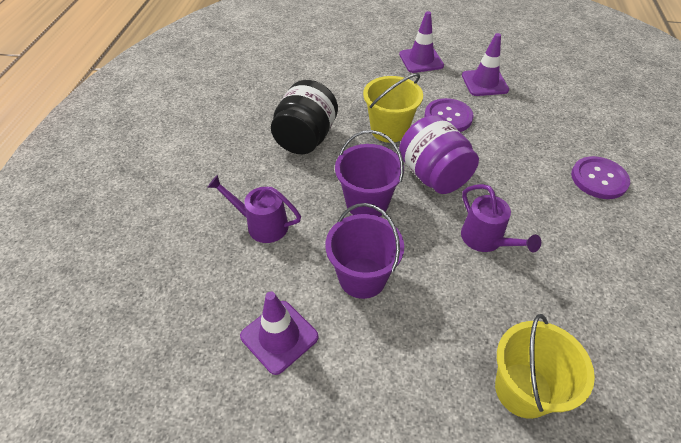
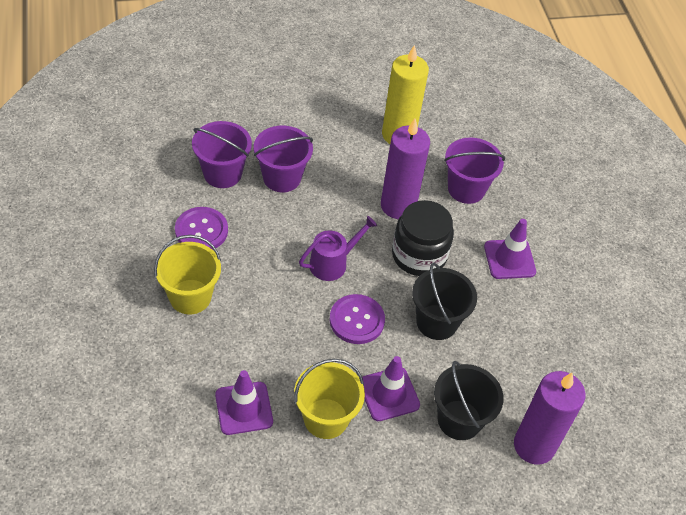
black bucket: 0 -> 2
purple bucket: 2 -> 3
purple candle: 0 -> 2
purple jar: 1 -> 0
purple watering can: 2 -> 1
yellow candle: 0 -> 1

